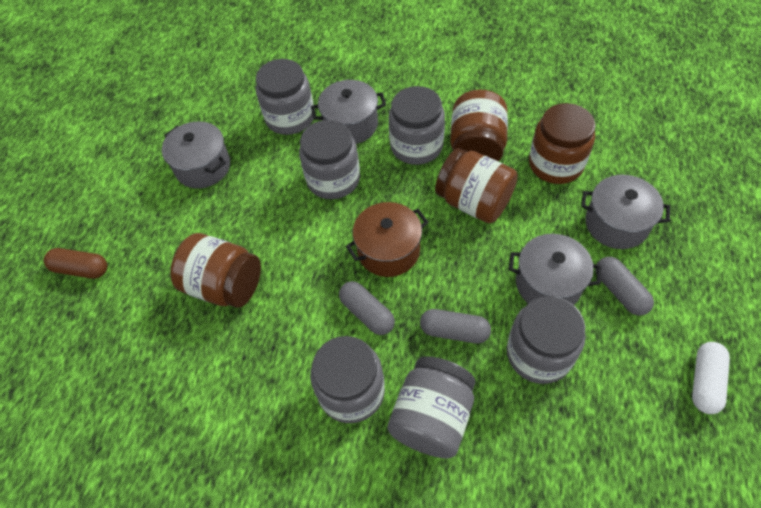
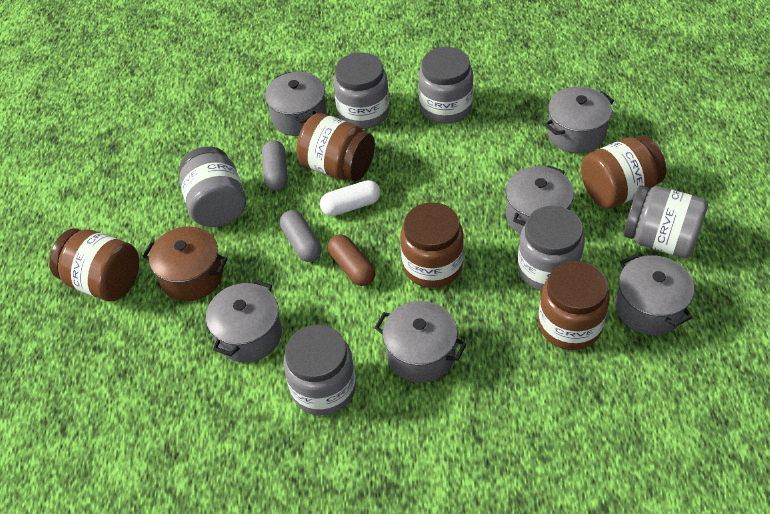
brown jar: 4 -> 5
grey capsule: 3 -> 2
grey pot: 4 -> 6

